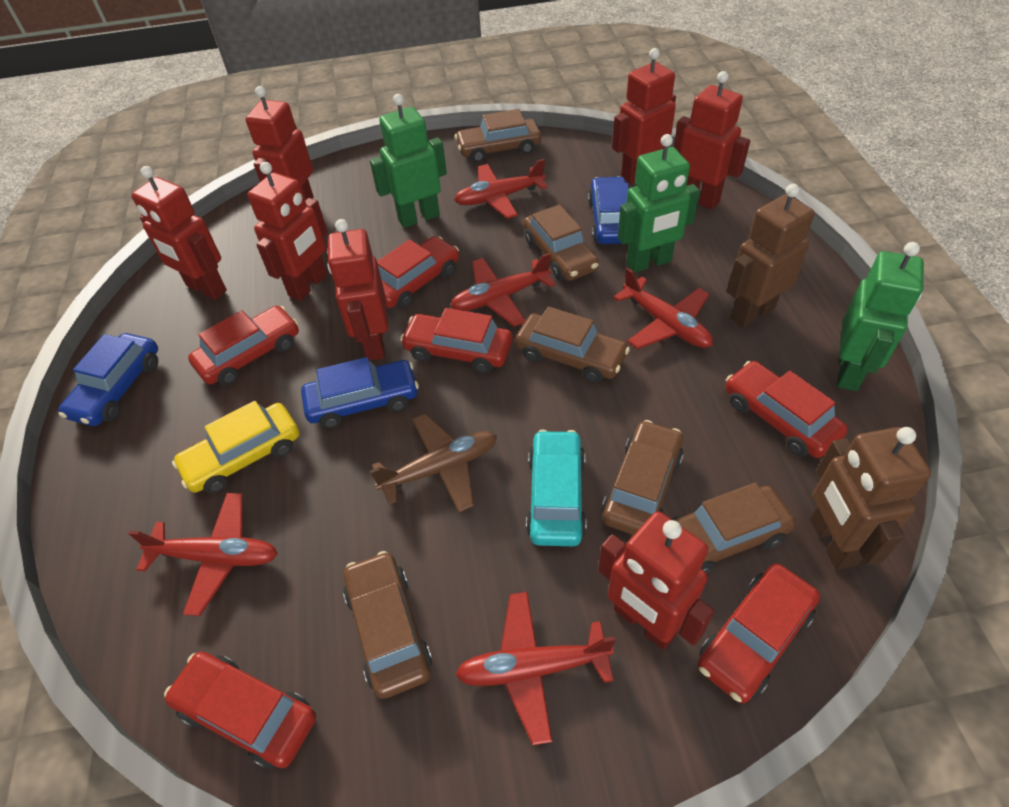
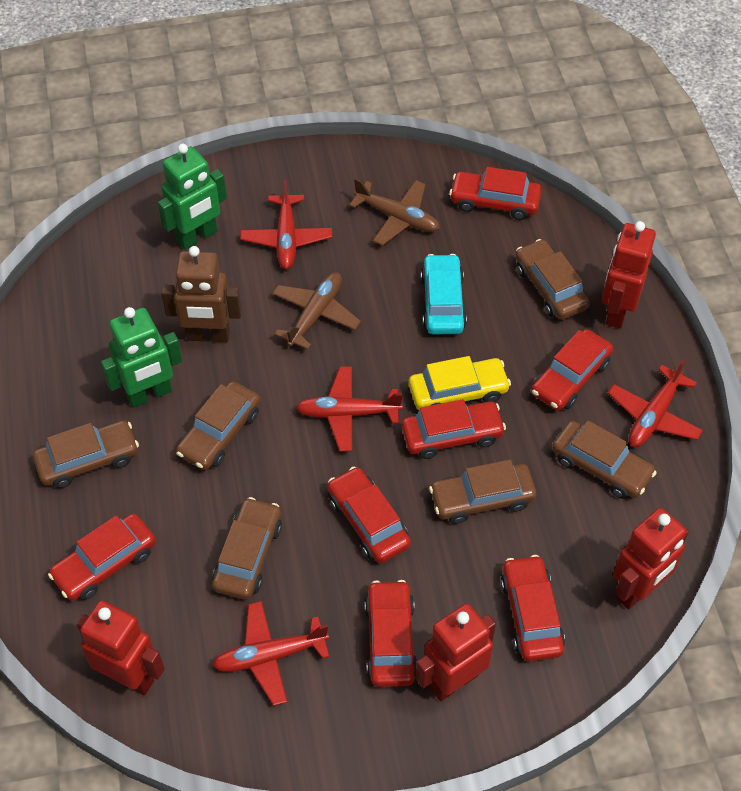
blue car: 3 -> 0
brown plane: 1 -> 2
brown robot: 2 -> 1
green robot: 3 -> 2
red car: 6 -> 7
red plane: 5 -> 4
red robot: 7 -> 4

